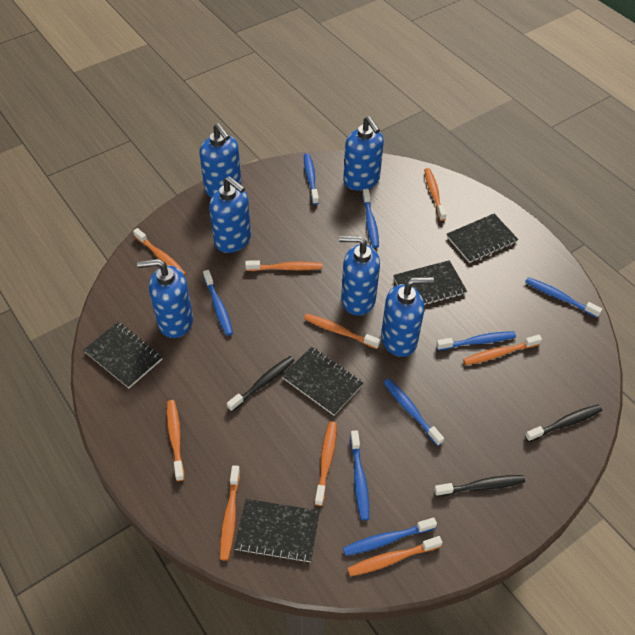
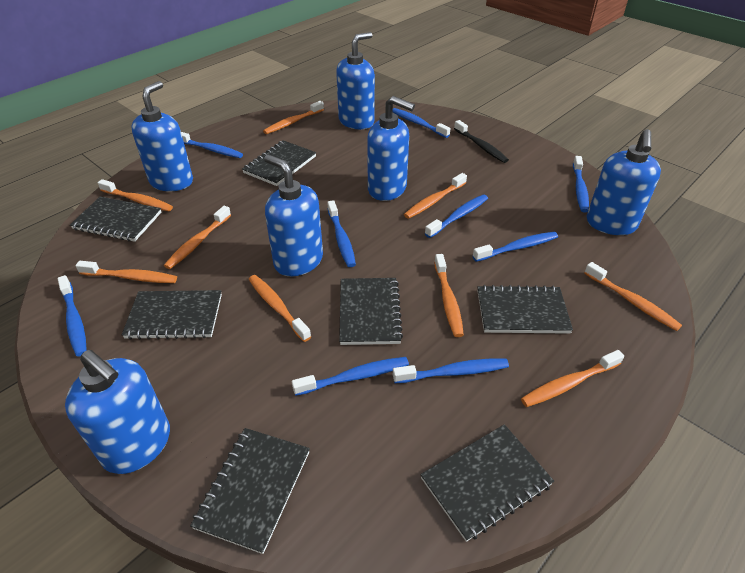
black notebook: 5 -> 7
black toothbrush: 3 -> 1
blue toothbrush: 8 -> 9

